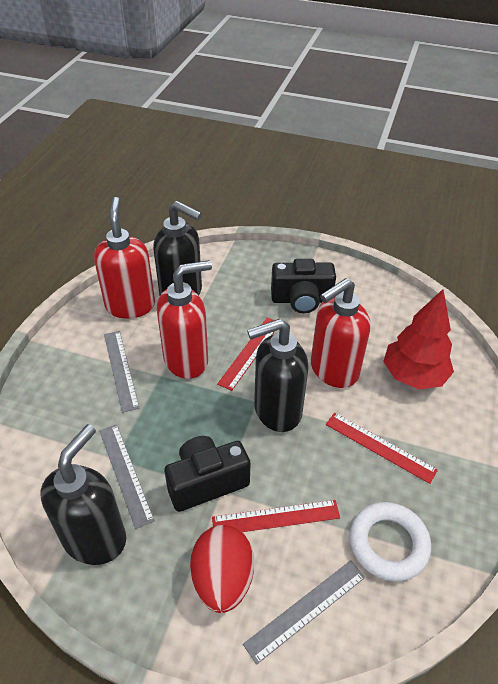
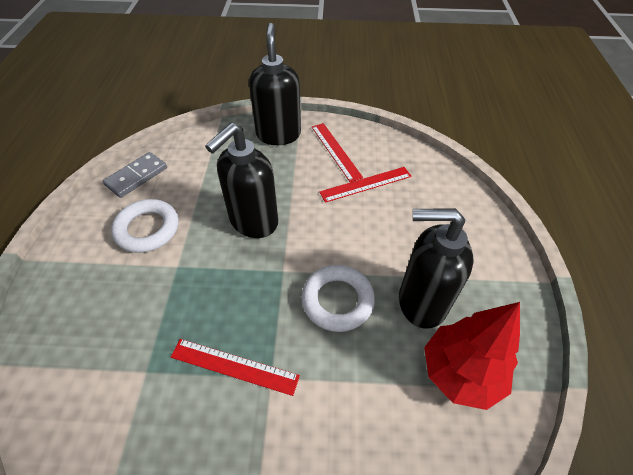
black camera: 2 -> 0
grey domino: 0 -> 1
grey ruler: 3 -> 0
red egg: 1 -> 0
red soap dispenser: 3 -> 0
white ring: 1 -> 2

